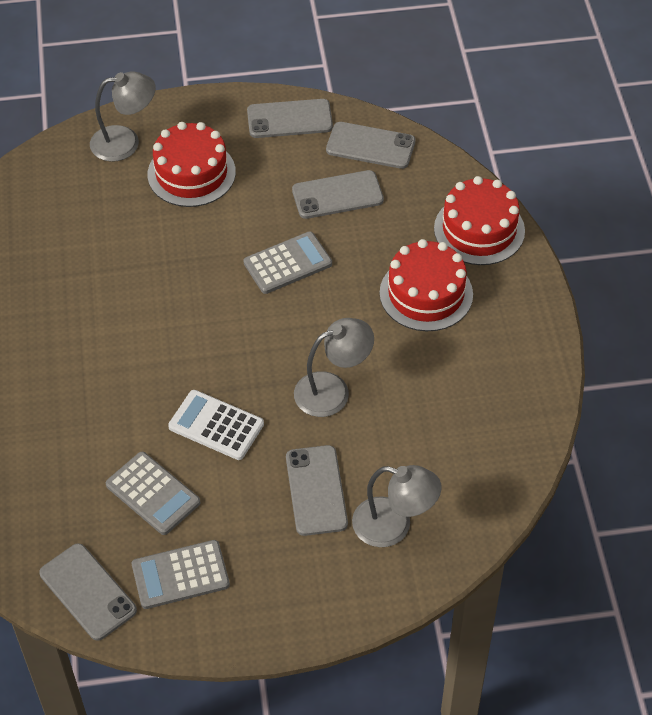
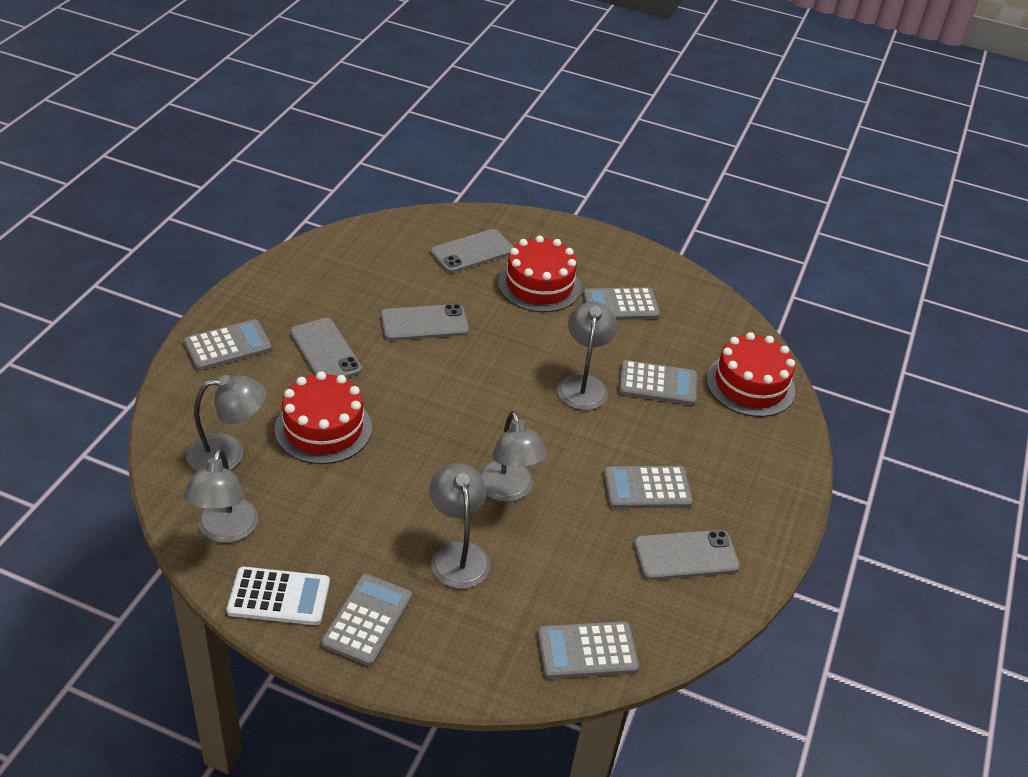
grey calculator: 3 -> 6
grey lamp: 3 -> 5
grey phone: 5 -> 4

